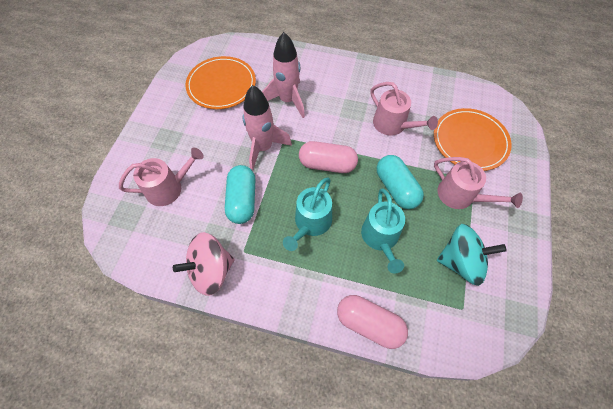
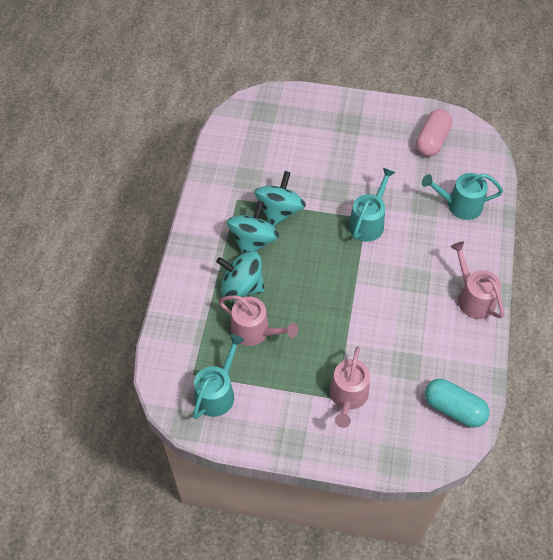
orange plate: 2 -> 0
pink capsule: 2 -> 1
pink rocket: 2 -> 0
pink spinning top: 1 -> 0
turquoise capsule: 2 -> 1
turquoise spinning top: 1 -> 3
turquoise watering can: 2 -> 3

